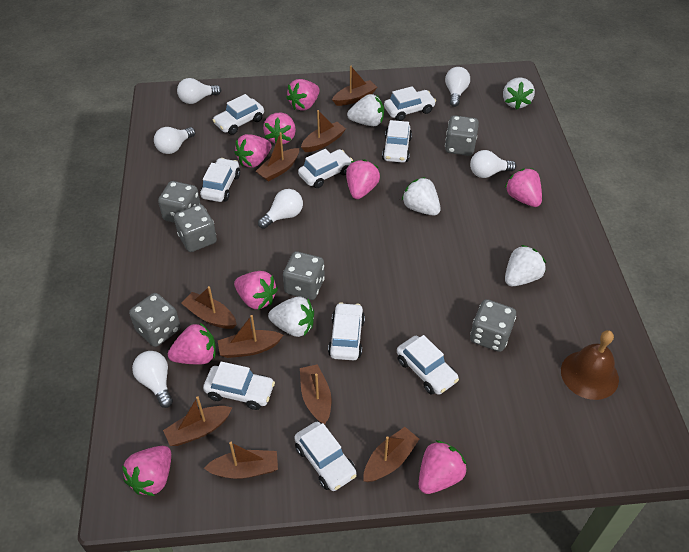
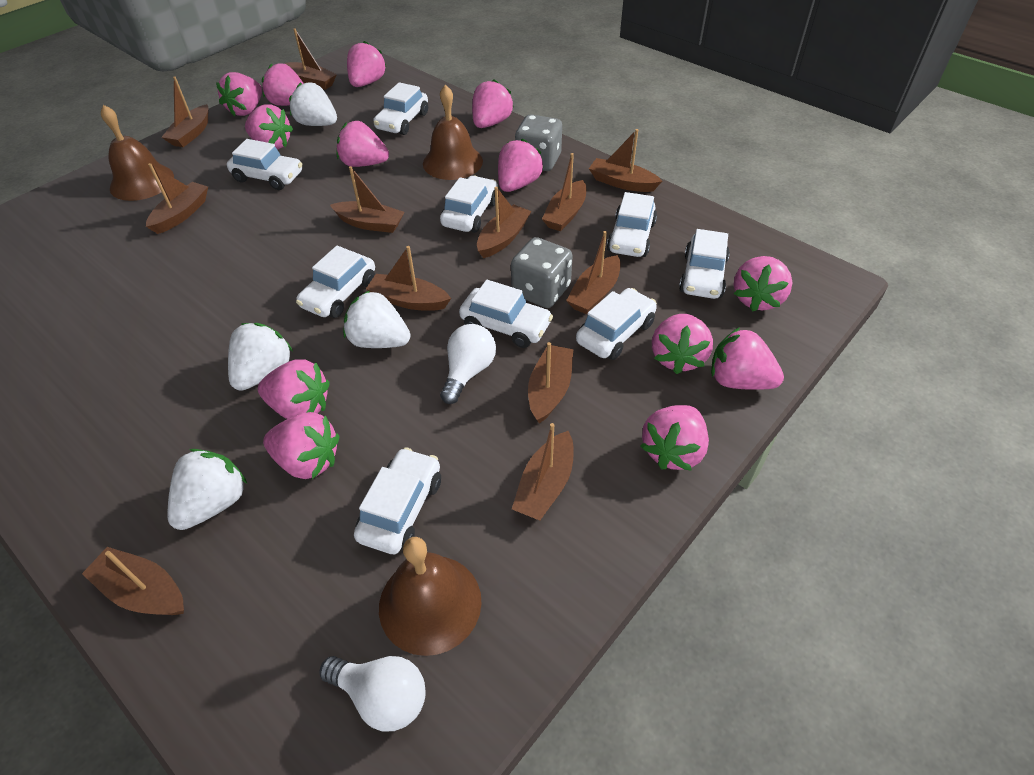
brown bell: 1 -> 3
brown boat: 9 -> 12
grey dice: 6 -> 2
pink strawberry: 9 -> 13
white light bulb: 6 -> 2
white strawberry: 5 -> 4

